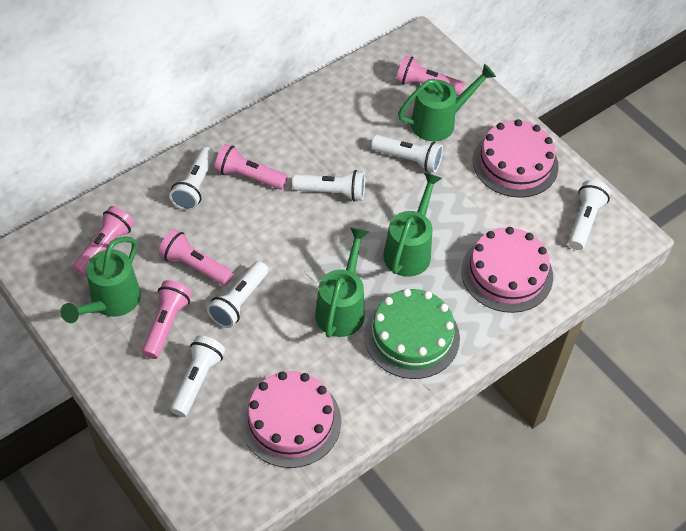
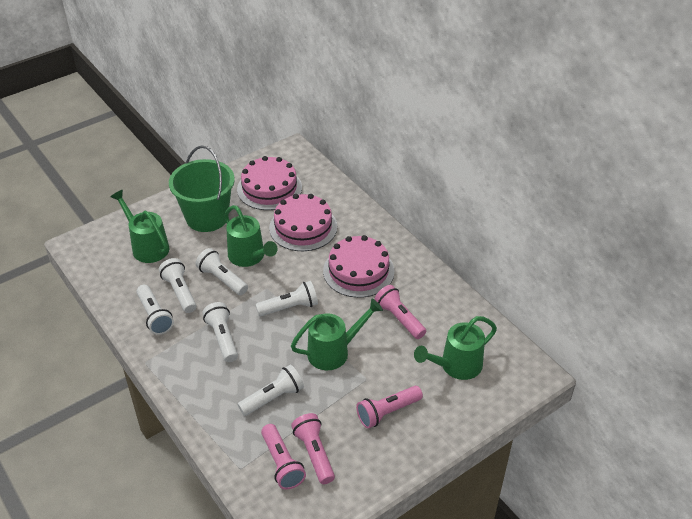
green bucket: 0 -> 1
green cake: 1 -> 0
pink flashlight: 5 -> 4

